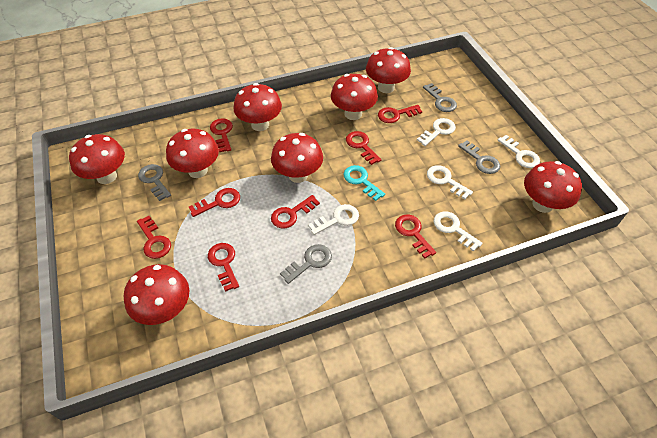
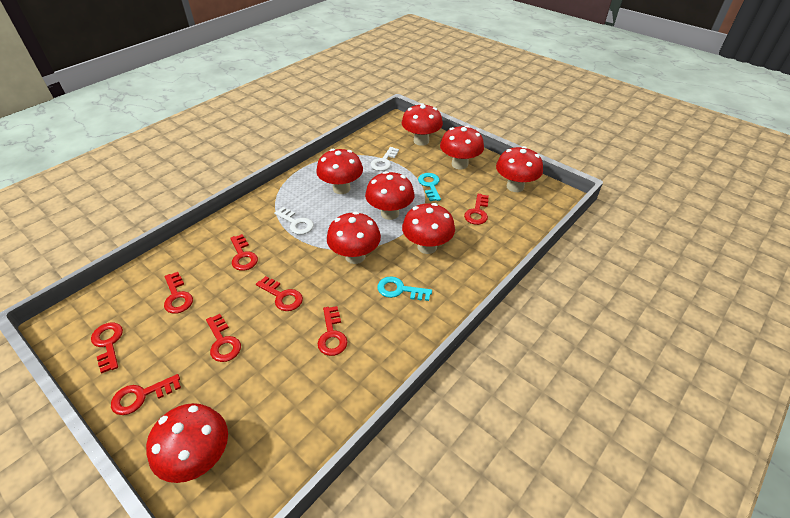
grey key: 4 -> 0
turquoise key: 1 -> 2
white key: 5 -> 2

